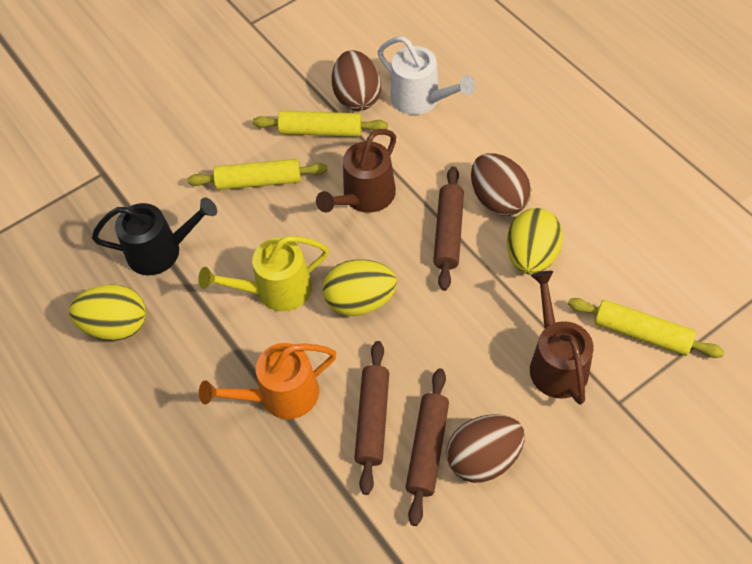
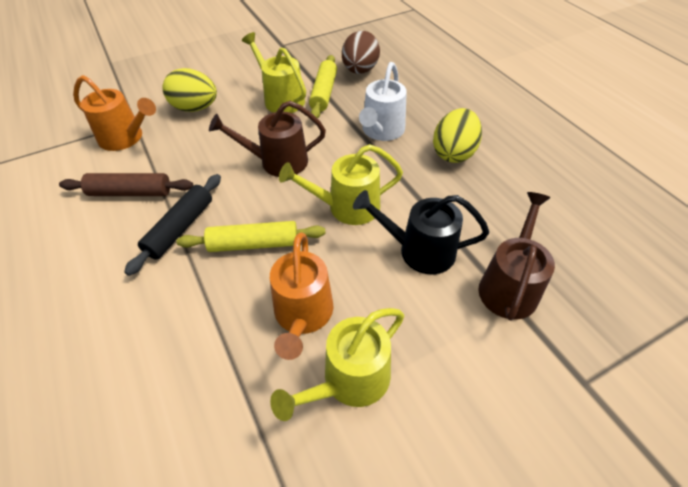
black rolling pin: 0 -> 1
brown egg: 3 -> 1
brown rolling pin: 3 -> 1
orange watering can: 1 -> 2
yellow egg: 3 -> 2
yellow rolling pin: 3 -> 2
yellow watering can: 1 -> 3

